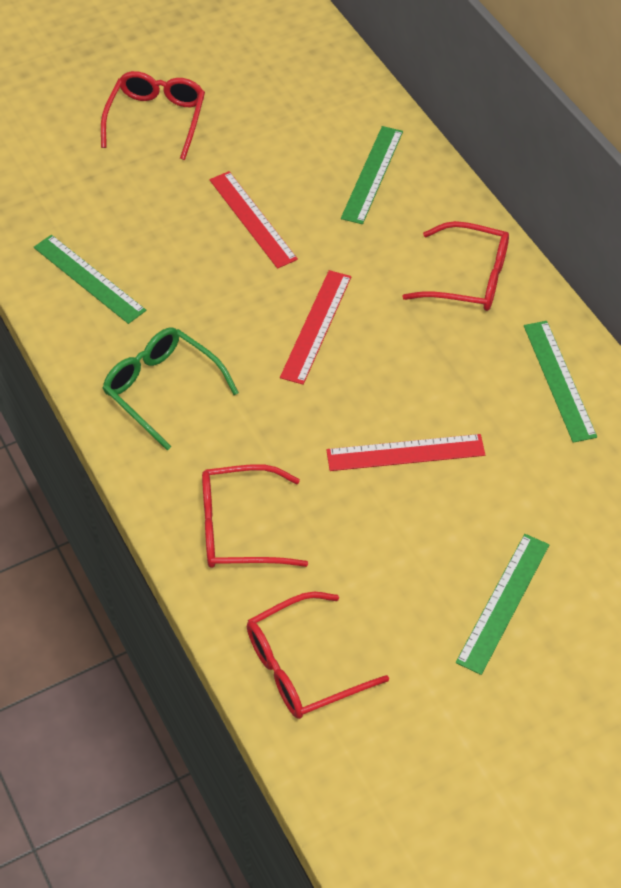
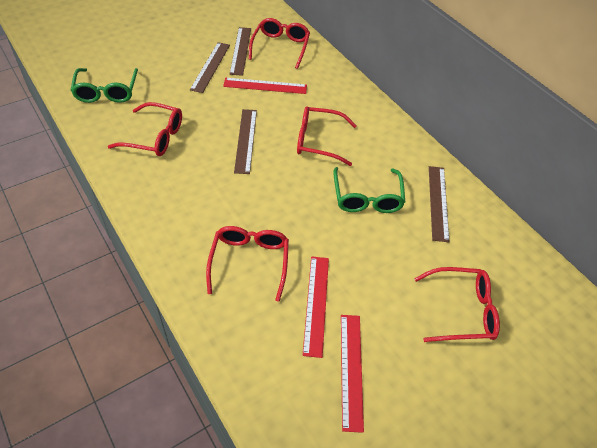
brown ruler: 0 -> 4
green glasses: 1 -> 2
green ruler: 4 -> 0
red glasses: 4 -> 5

